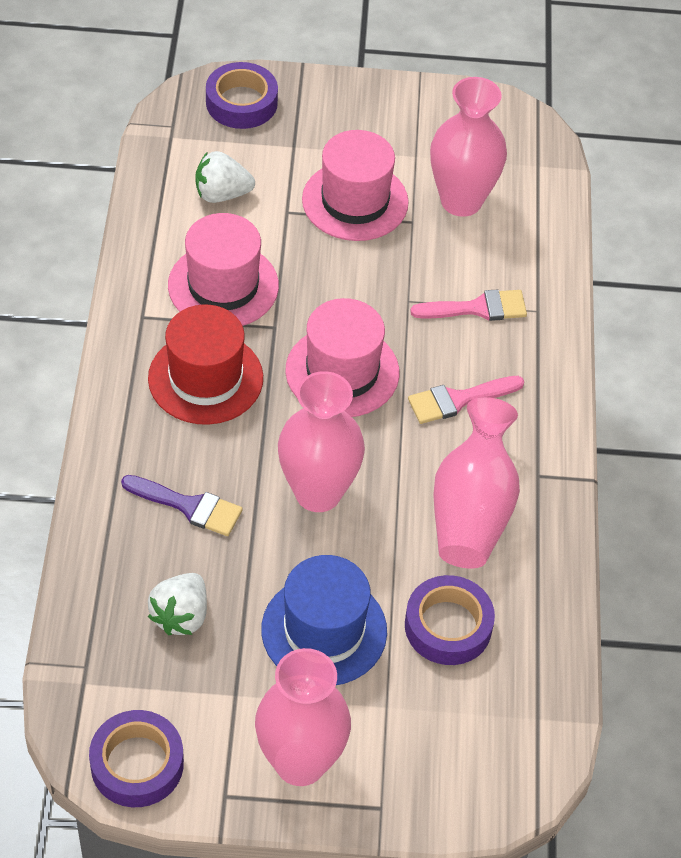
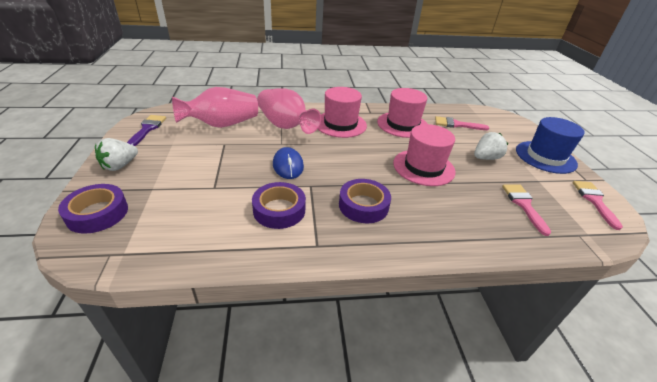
blue mouse: 0 -> 1
pink brush: 2 -> 3
pink vase: 4 -> 2
red hat: 1 -> 0

